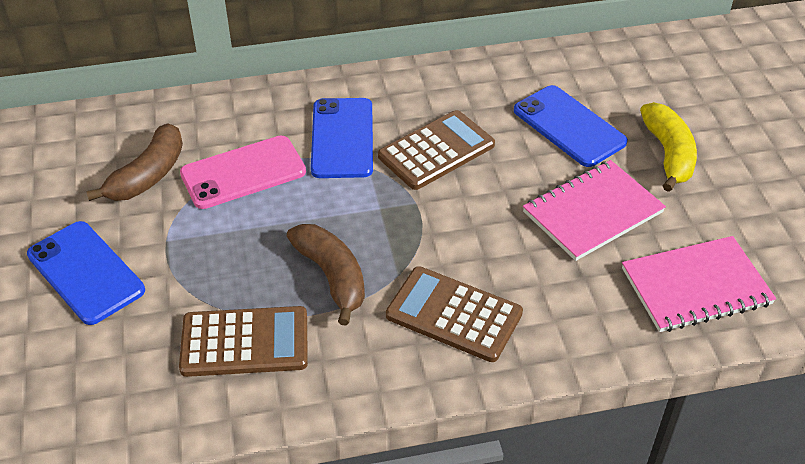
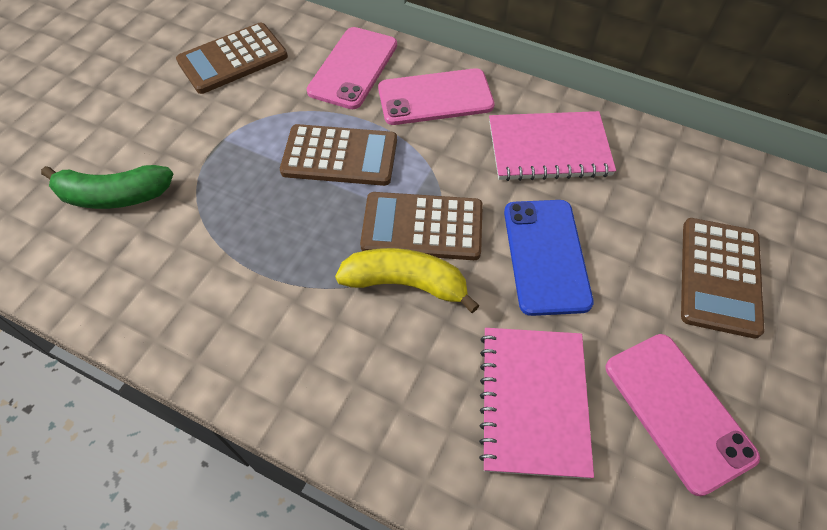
blue phone: 3 -> 1
brown banana: 2 -> 0
brown calculator: 3 -> 4
green banana: 0 -> 1
pink phone: 1 -> 3

